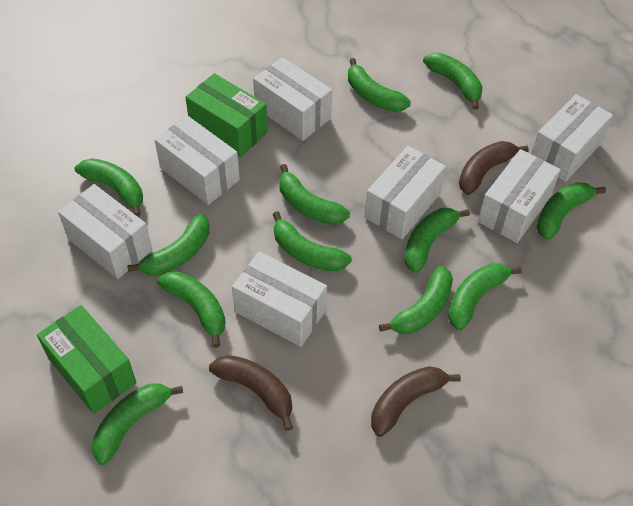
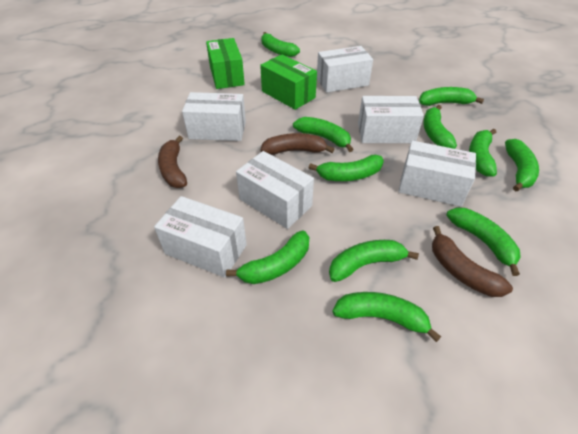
green banana: 12 -> 11
white box: 7 -> 6

